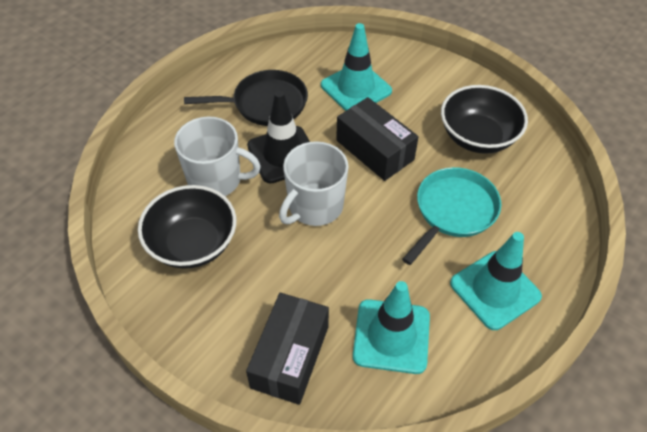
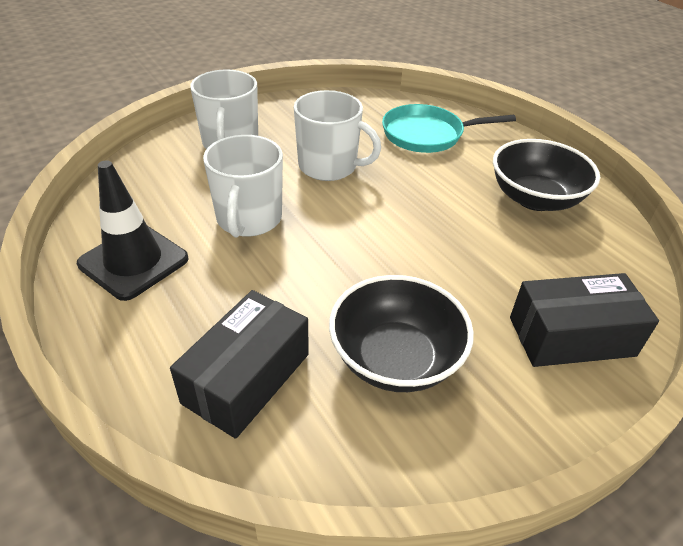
black pan: 1 -> 0
turquoise traffic cone: 3 -> 0
white mug: 2 -> 3

